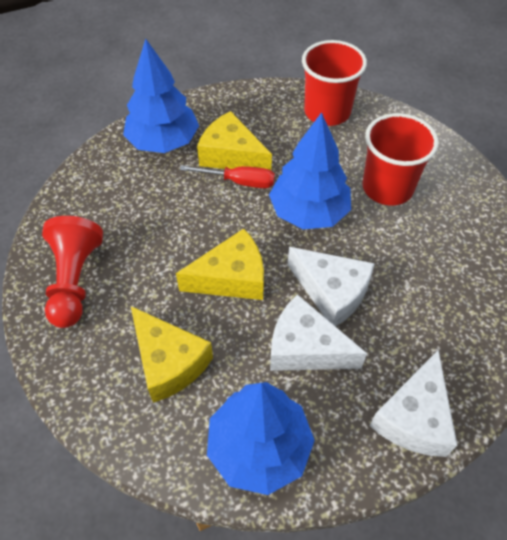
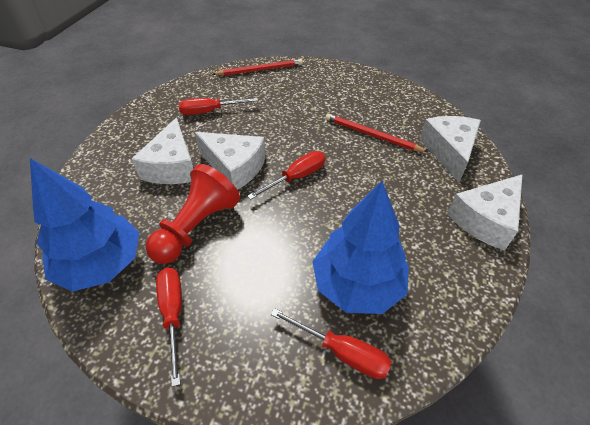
blue tree: 3 -> 2
red cup: 2 -> 0
red pencil: 0 -> 2
red screwdriver: 1 -> 4
white cheese: 3 -> 4
yellow cheese: 3 -> 0

